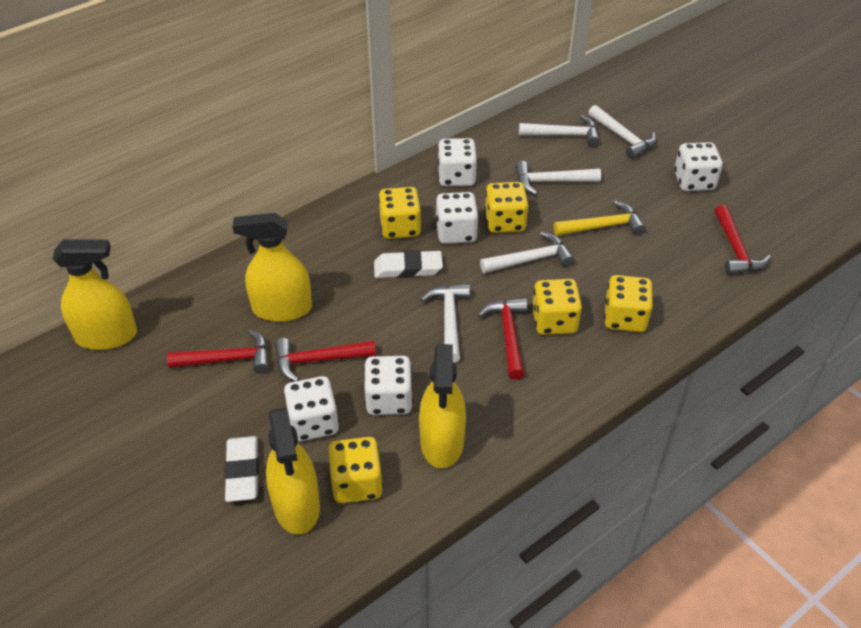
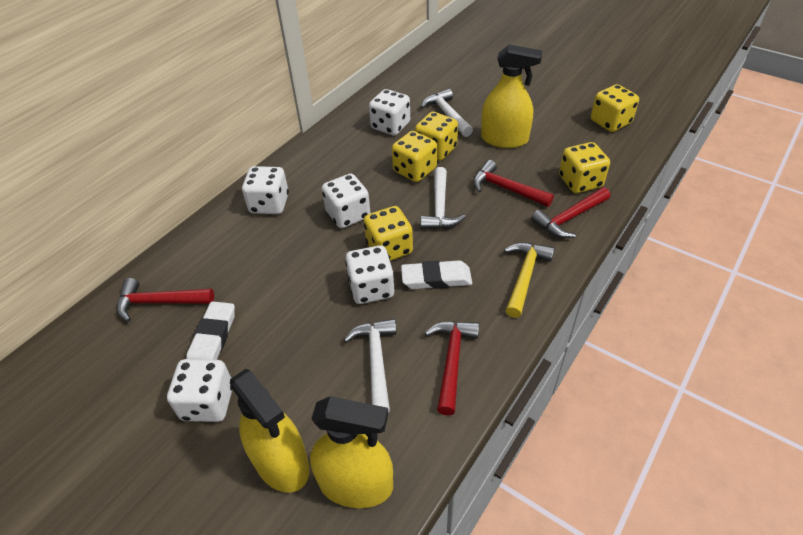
white hammer: 5 -> 3
yellow spray bottle: 4 -> 3

